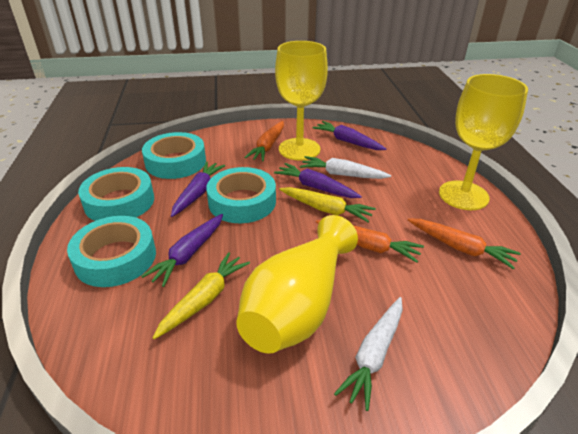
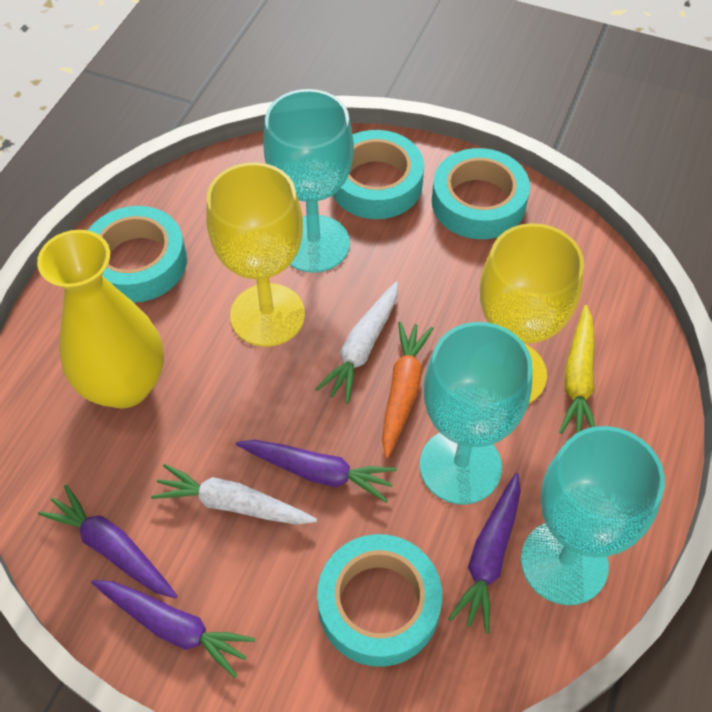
orange carrot: 3 -> 1
turquoise goblet: 0 -> 3
yellow carrot: 2 -> 1

